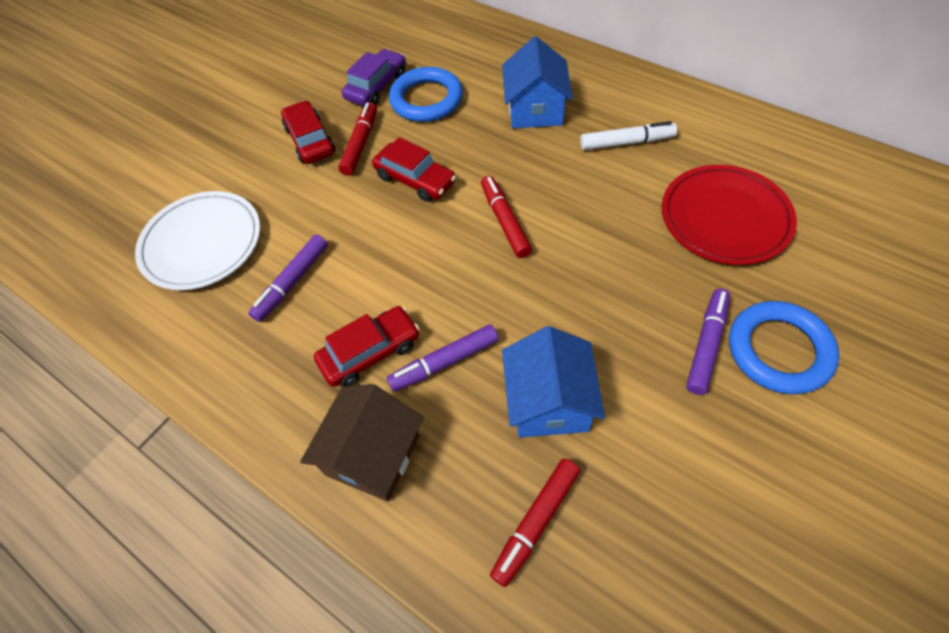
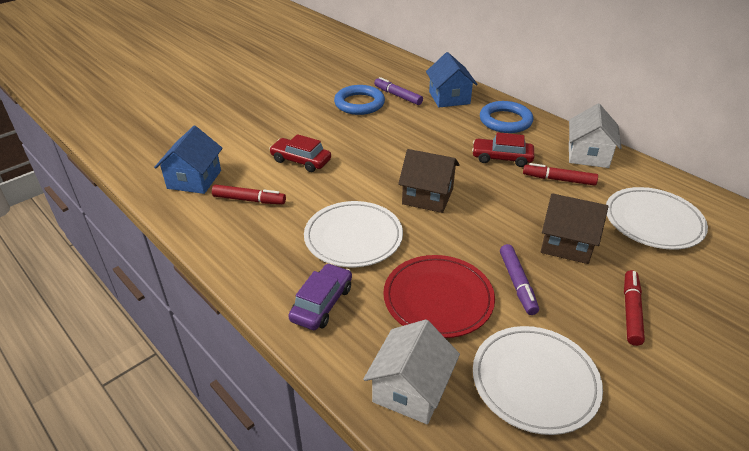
brown house: 1 -> 2
purple marker: 3 -> 2
red car: 3 -> 2
white house: 0 -> 2
white marker: 1 -> 0
white plate: 1 -> 3

